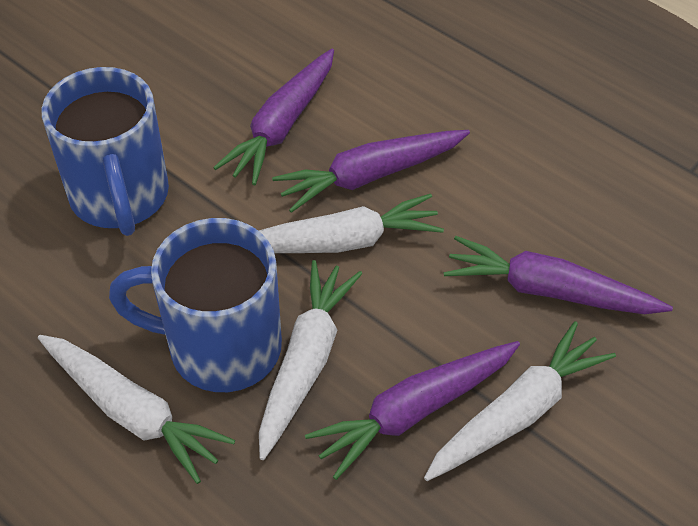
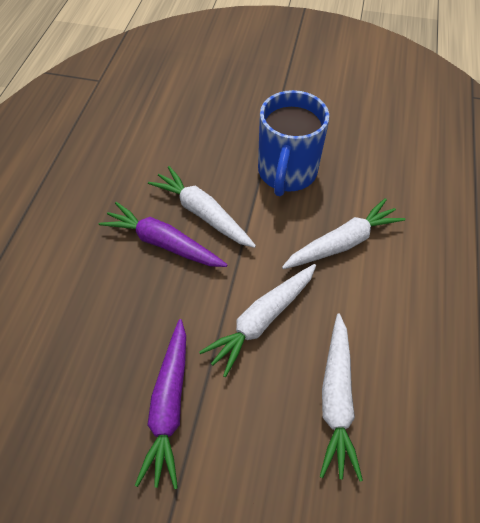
blue mug: 2 -> 1
purple carrot: 4 -> 2

